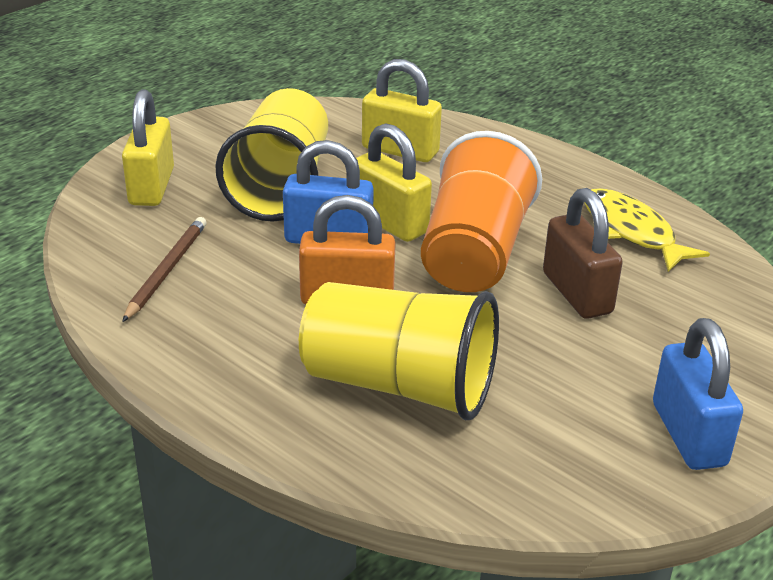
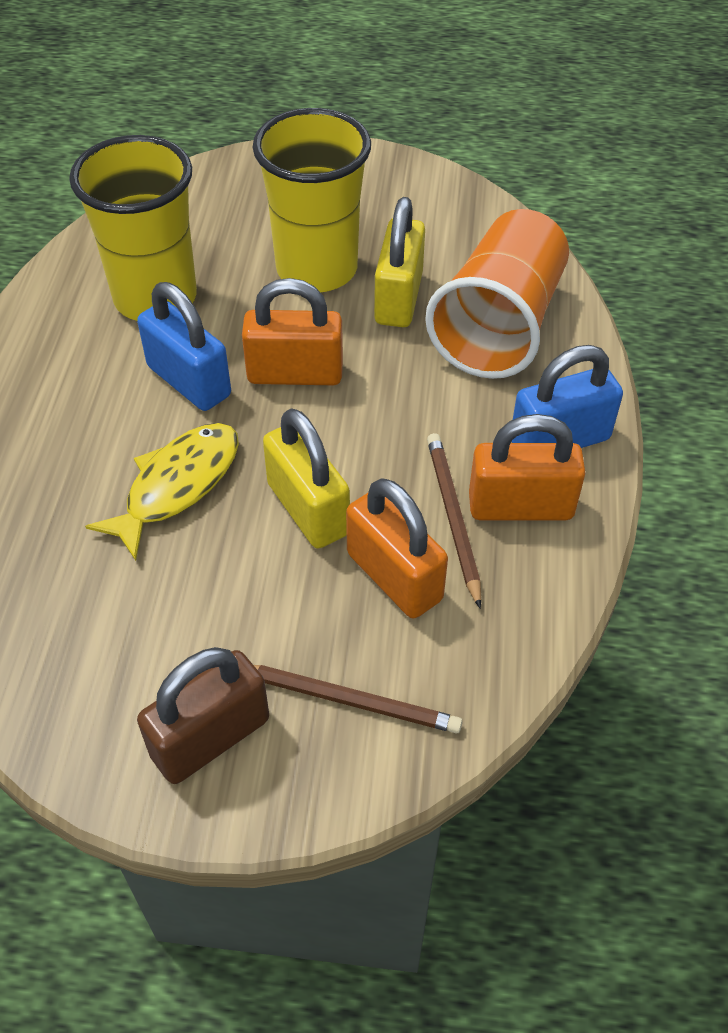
brown pencil: 1 -> 2
orange padlock: 1 -> 3
yellow padlock: 3 -> 2

